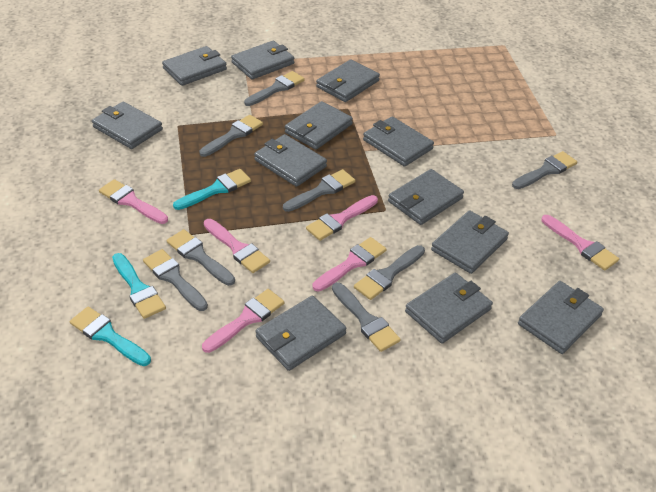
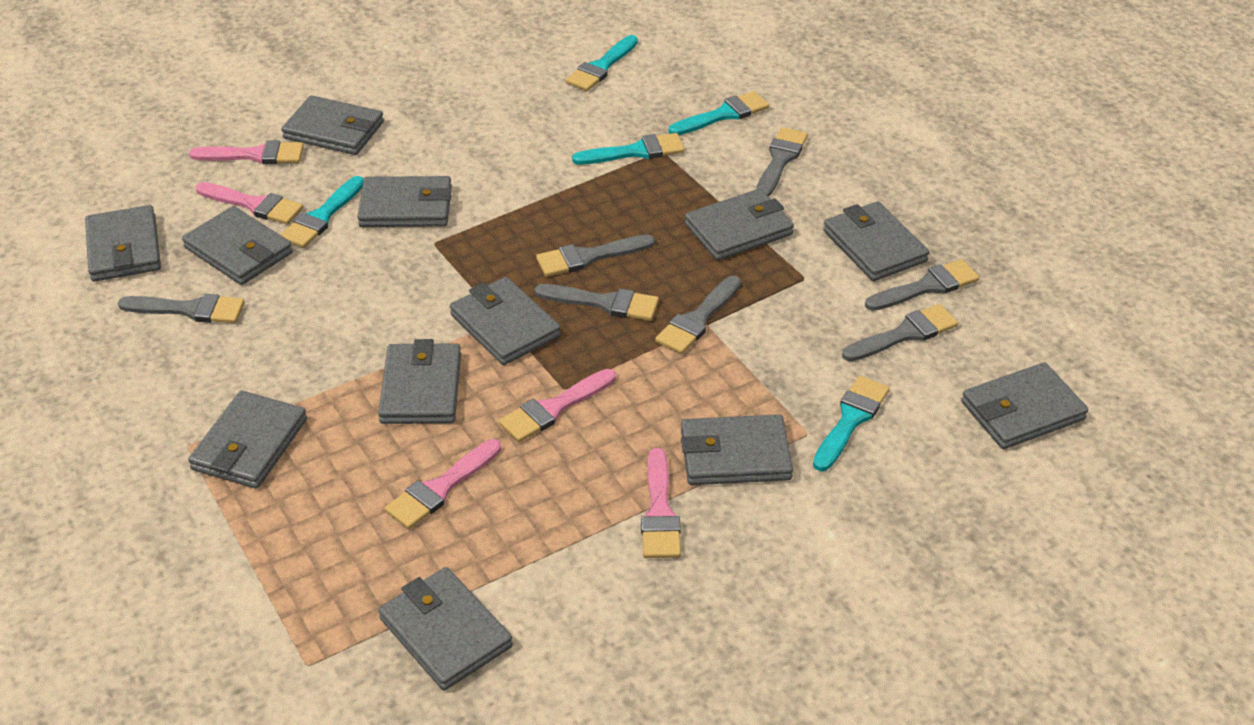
grey brush: 8 -> 7
pink brush: 6 -> 5
turquoise brush: 3 -> 5

